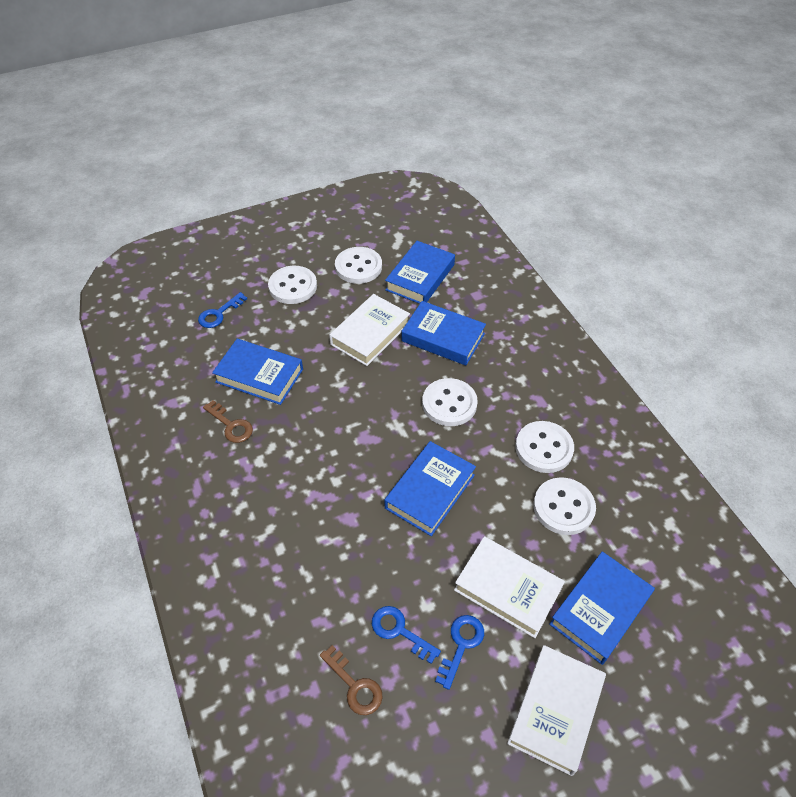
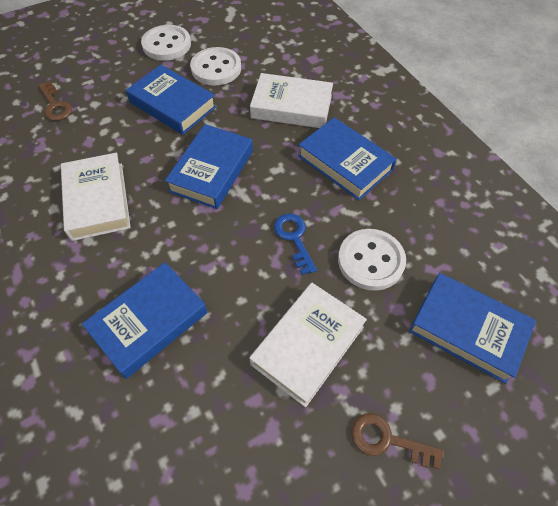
blue key: 3 -> 1
white button: 5 -> 3

